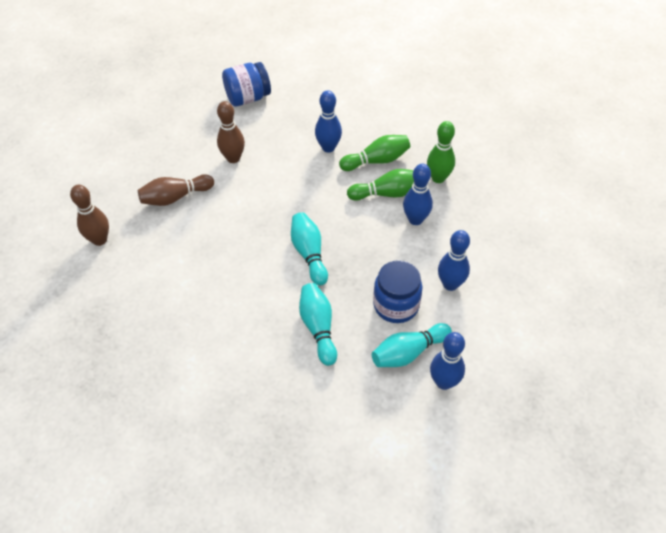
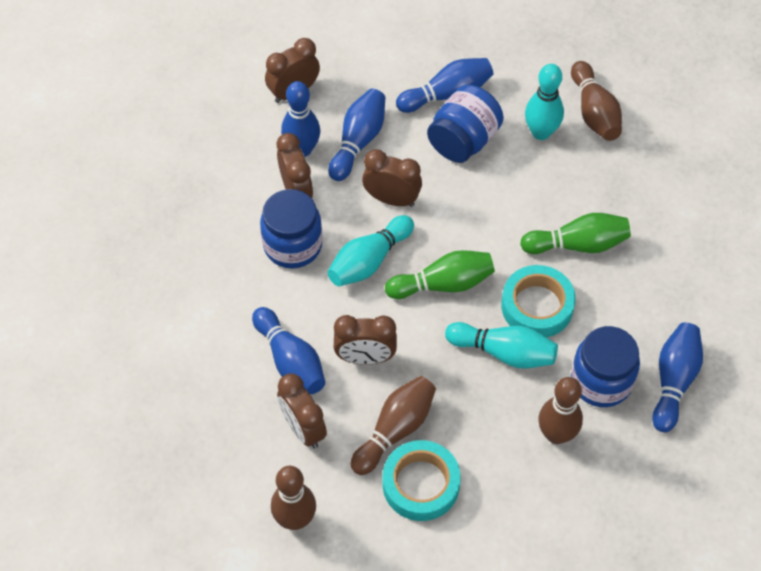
blue bowling pin: 4 -> 5
blue jar: 2 -> 3
brown bowling pin: 3 -> 4
brown clock: 0 -> 5
green bowling pin: 3 -> 2
turquoise tape: 0 -> 2

